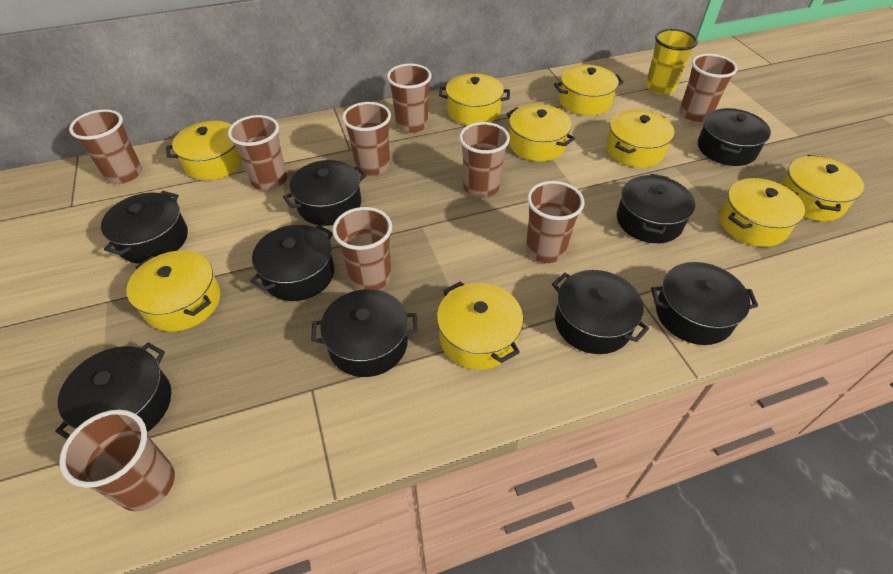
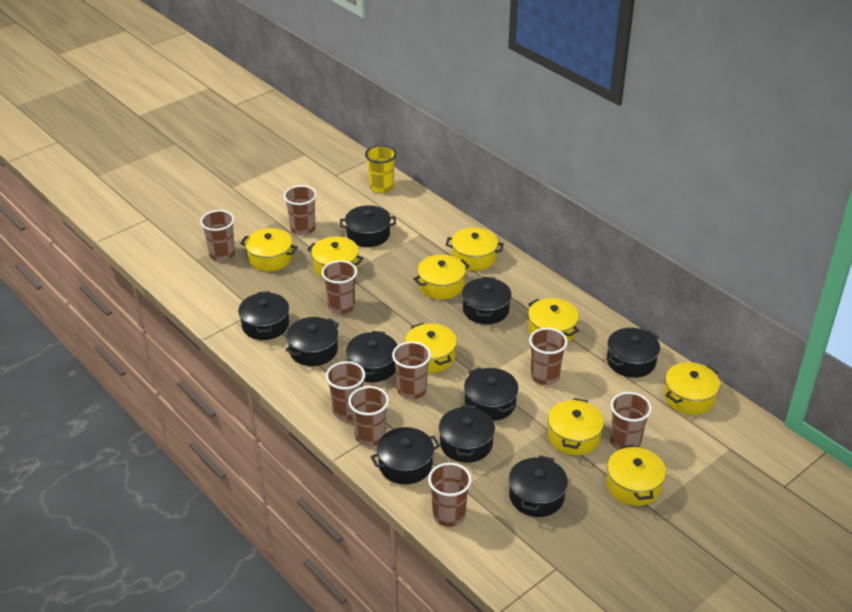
black pot: 9 -> 10

